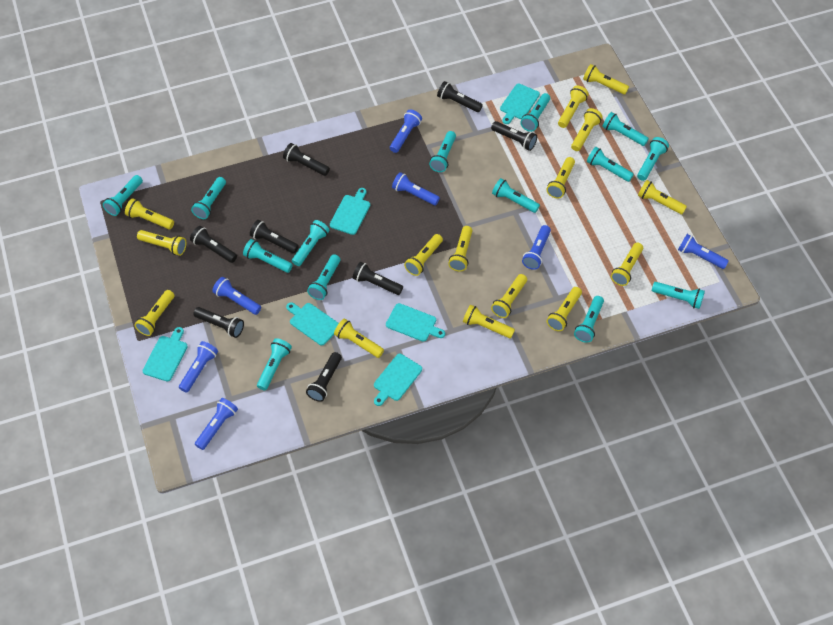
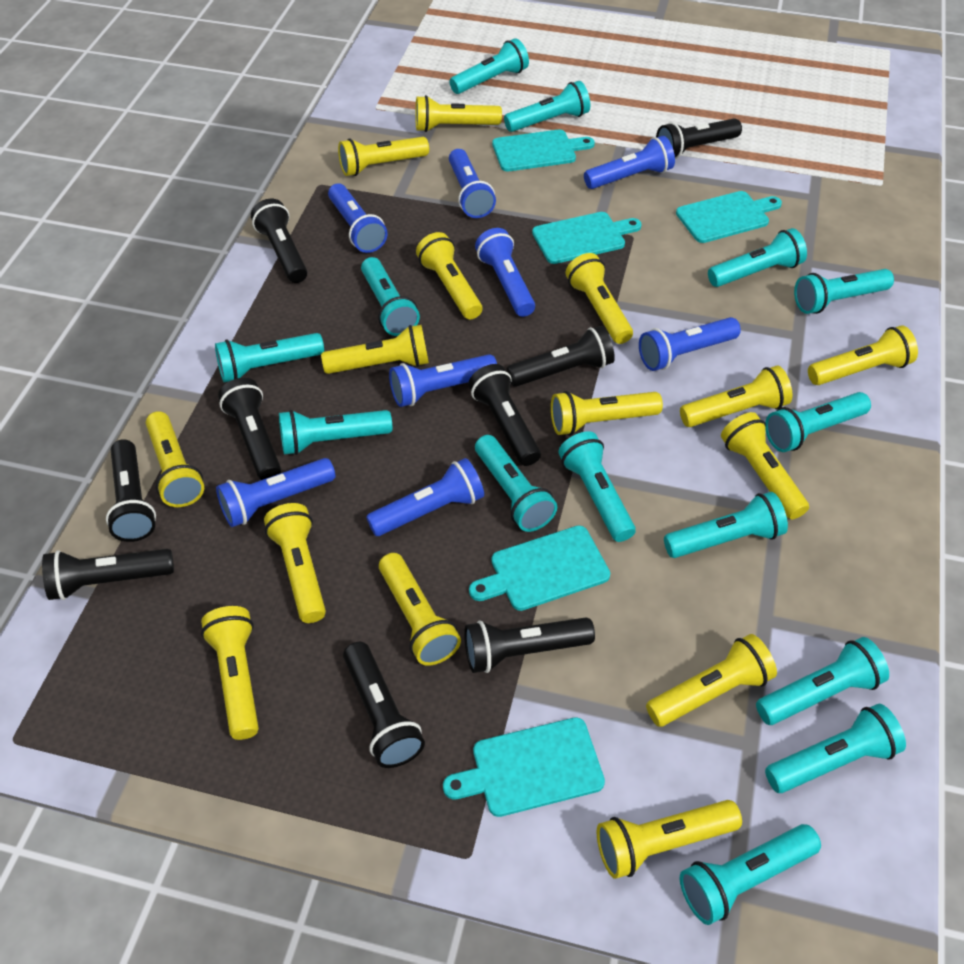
black flashlight: 8 -> 9
blue flashlight: 7 -> 8
turquoise cutting board: 6 -> 5

